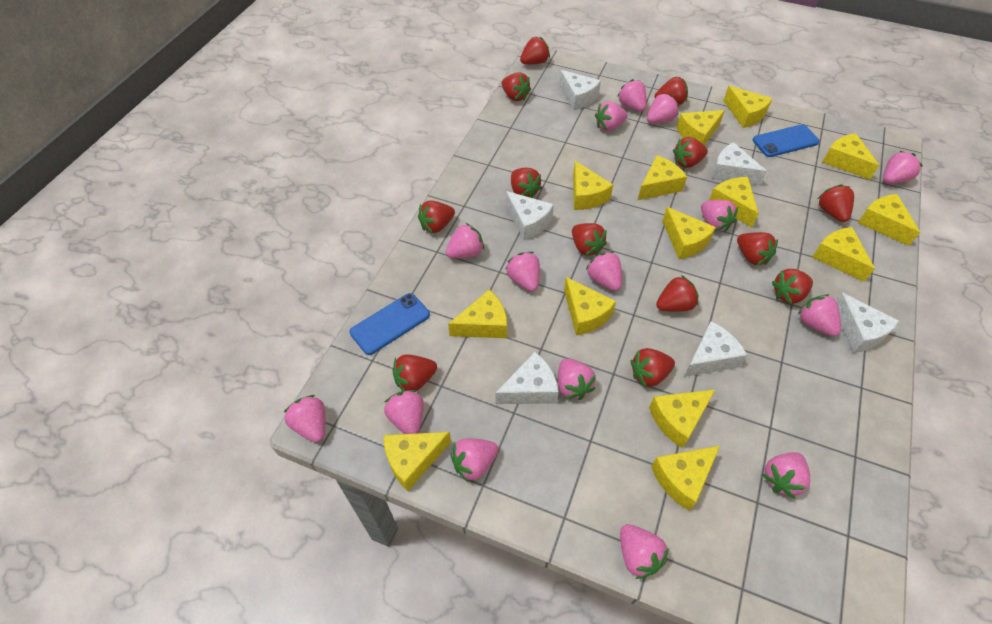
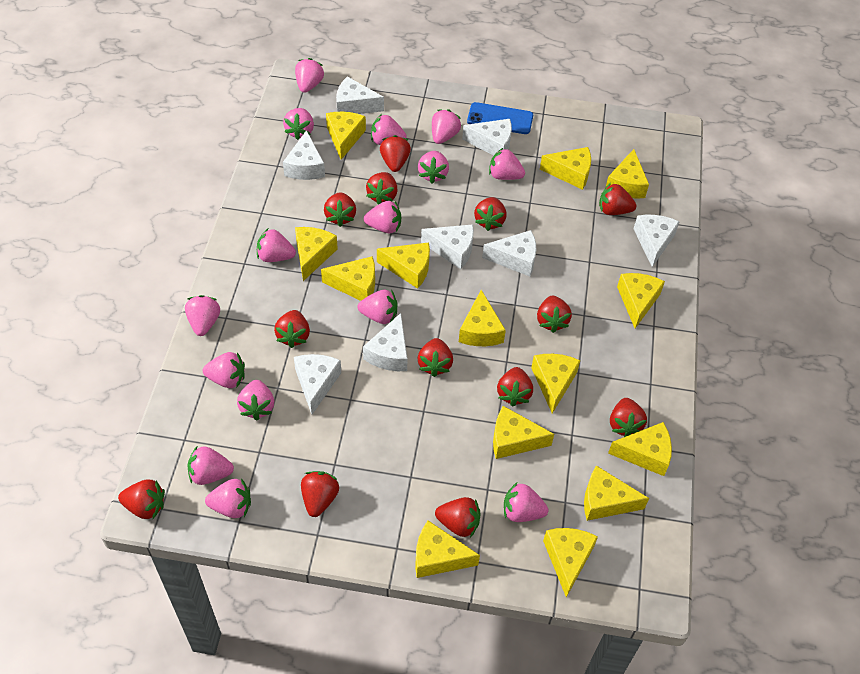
blue phone: 2 -> 1
white cheese: 6 -> 8

